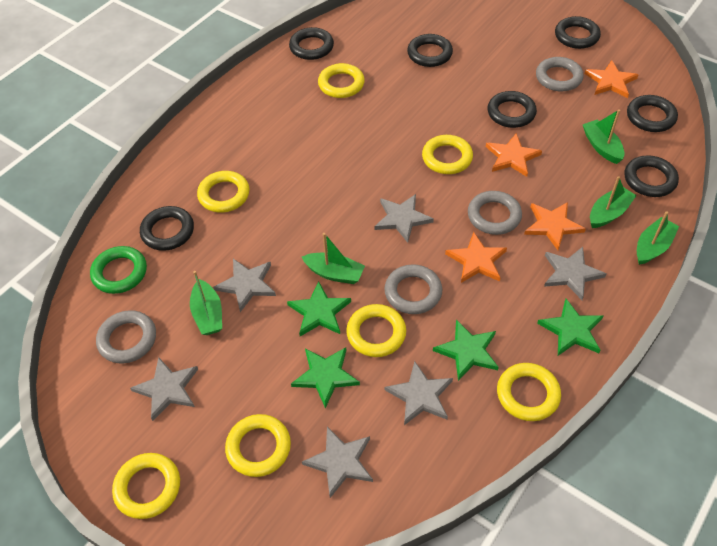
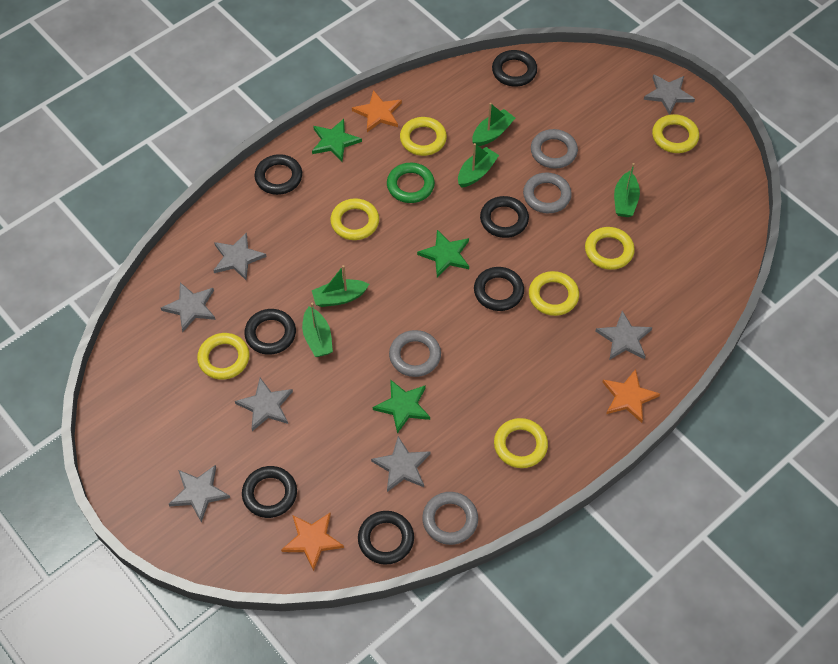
green star: 4 -> 3
grey star: 6 -> 7
orange star: 4 -> 3

